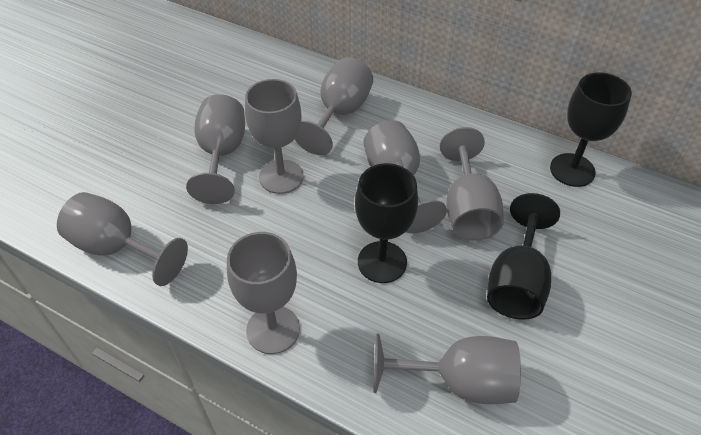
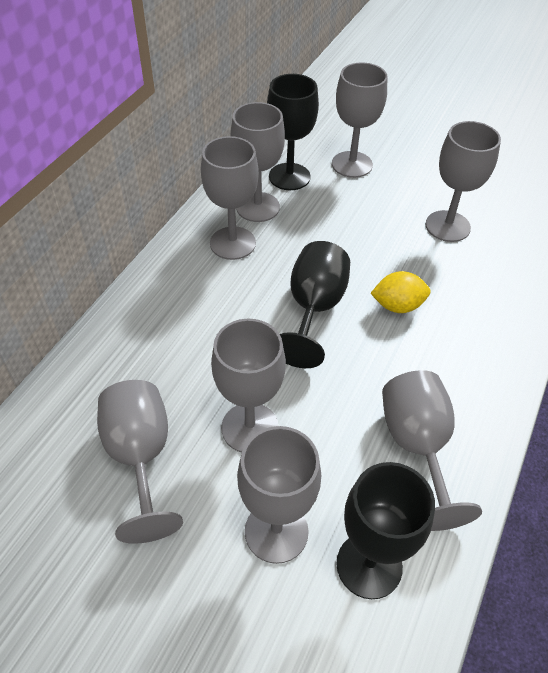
yellow lemon: 0 -> 1

